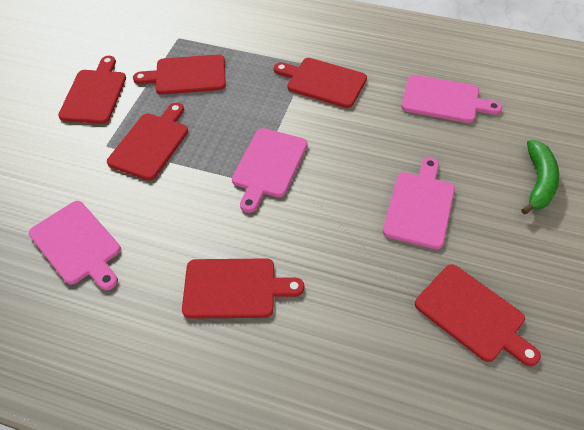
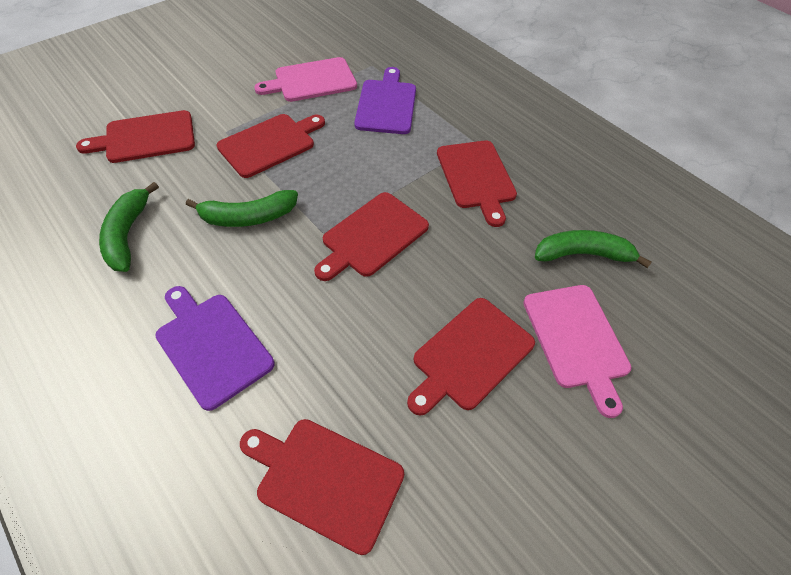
green banana: 1 -> 3
pink cutting board: 4 -> 2
purple cutting board: 0 -> 2

